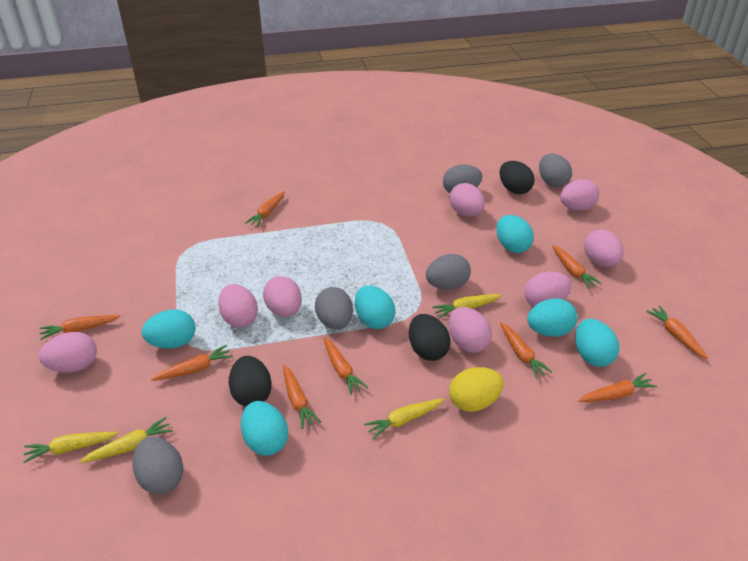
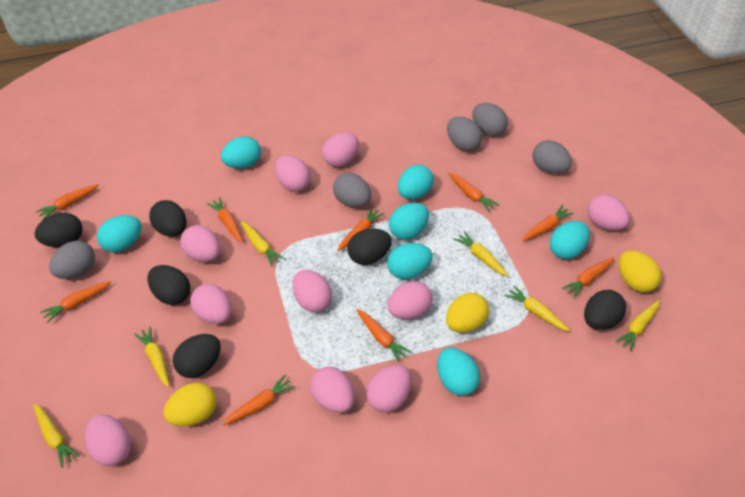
black egg: 3 -> 6
pink egg: 8 -> 10
turquoise egg: 6 -> 7
yellow carrot: 4 -> 6
yellow egg: 1 -> 3

